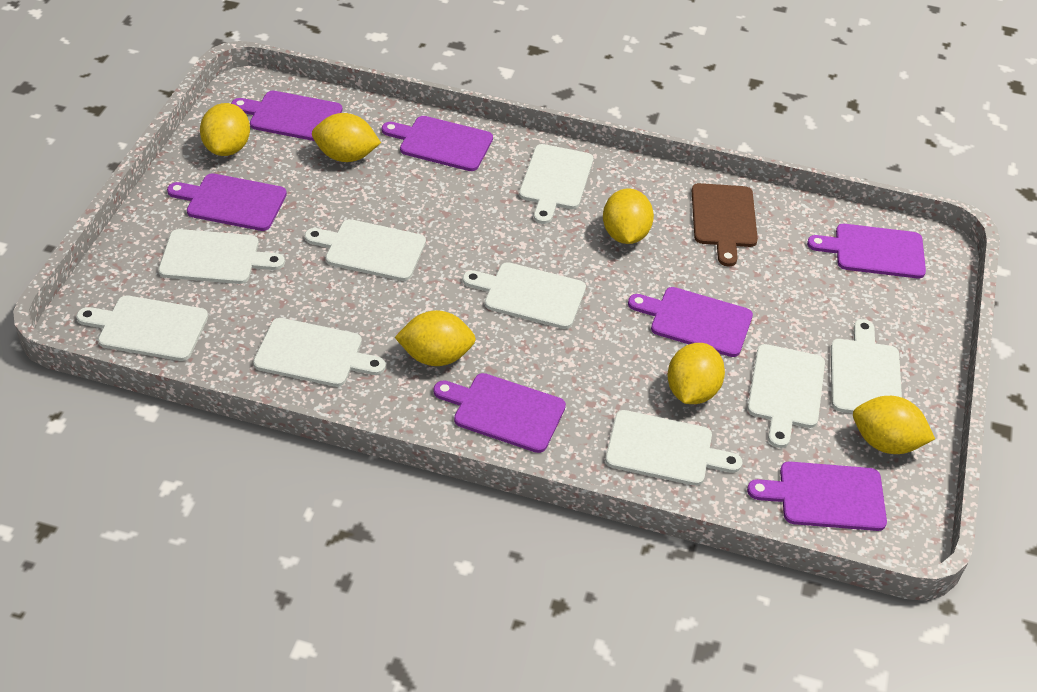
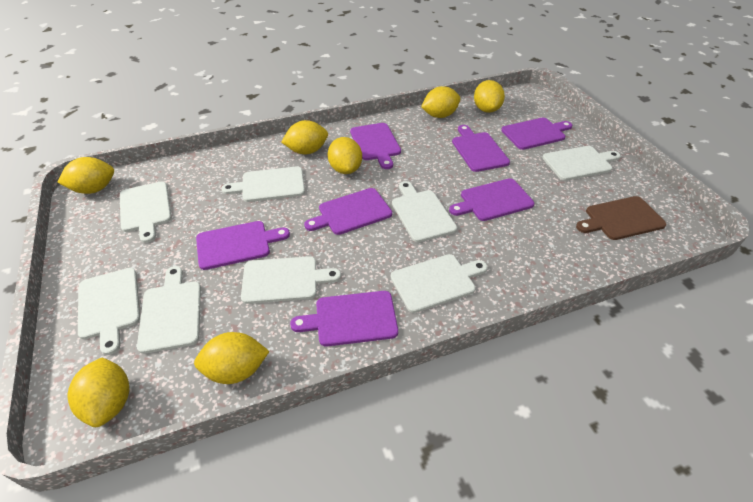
white cutting board: 9 -> 8
yellow lemon: 6 -> 7

